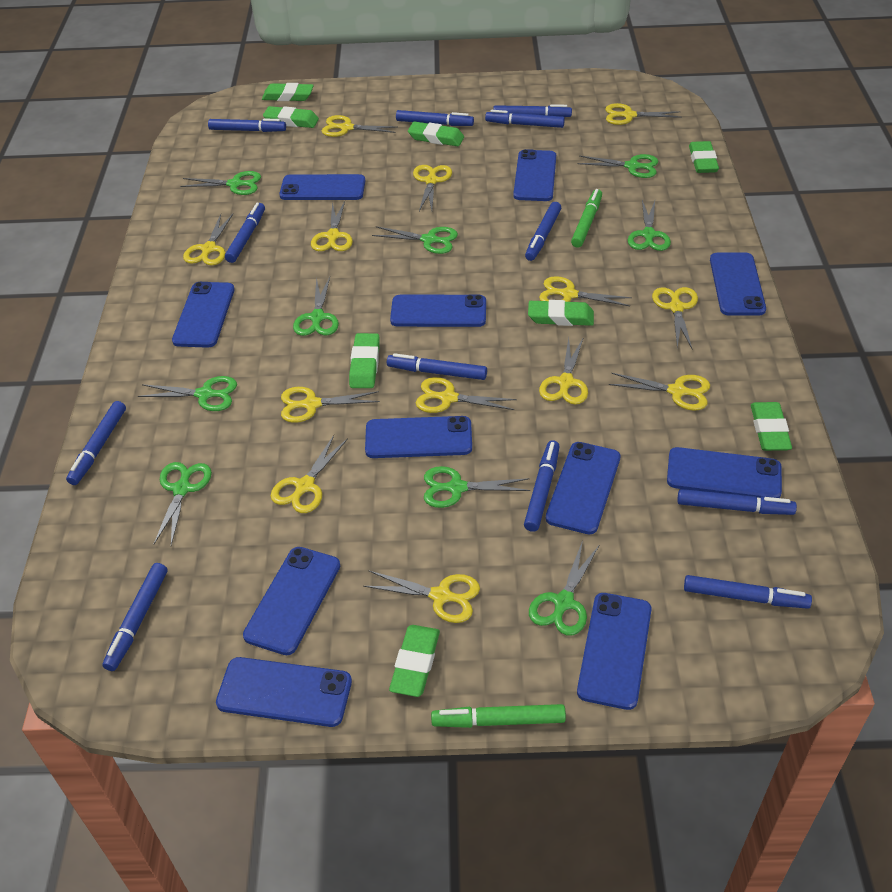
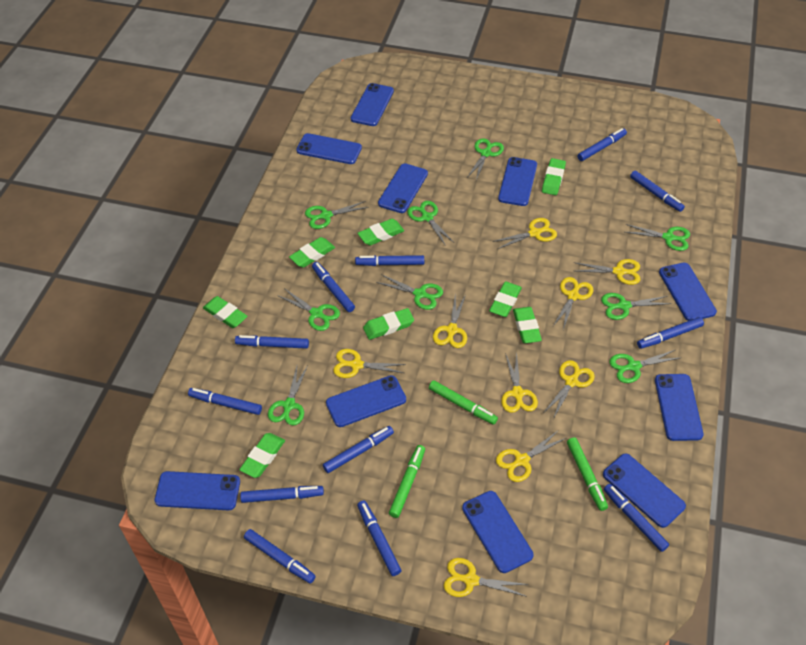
blue phone: 11 -> 10
green marker: 2 -> 3
yellow scissors: 13 -> 9

